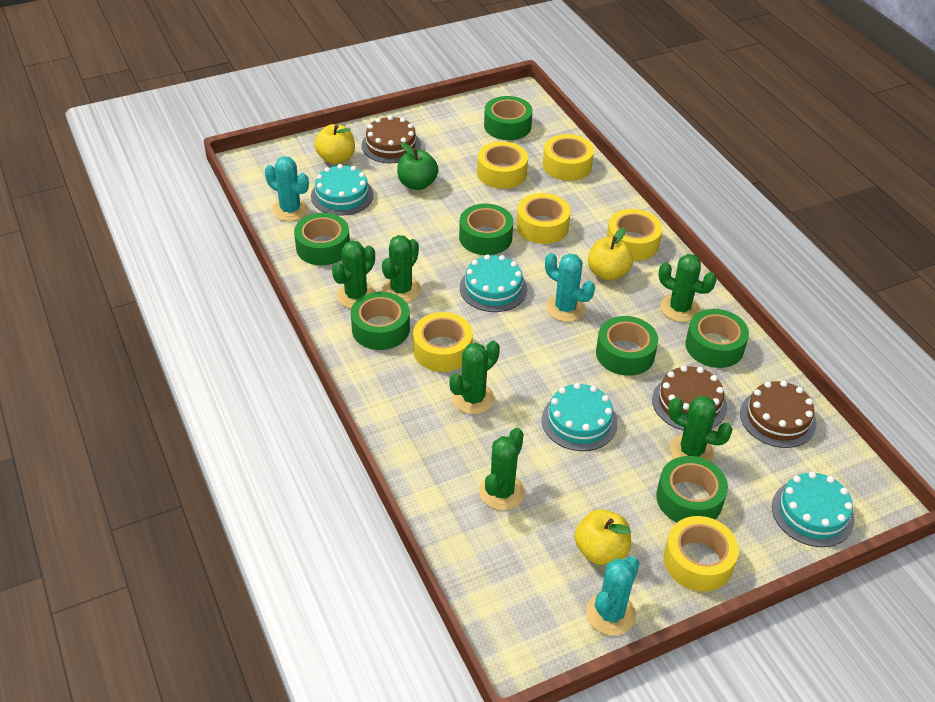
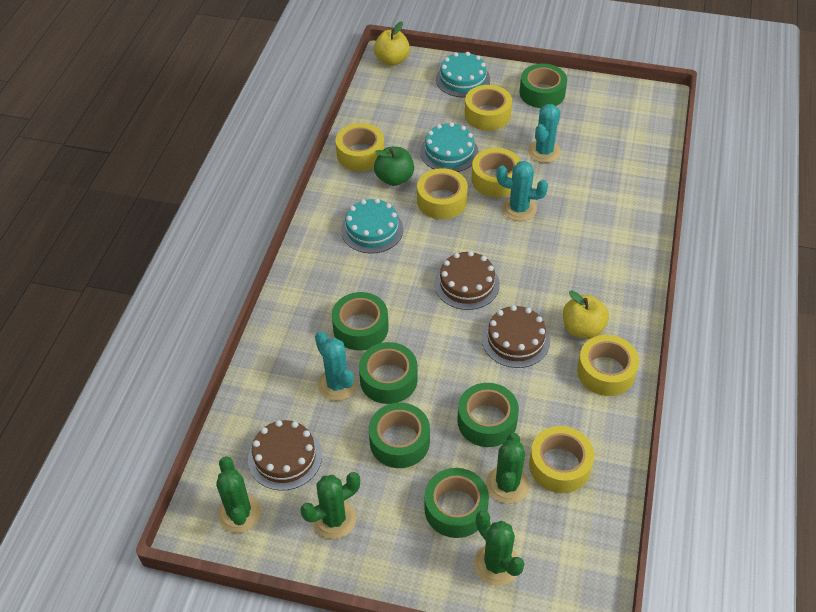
green cactus: 6 -> 4
green tape: 7 -> 6
turquoise cake: 4 -> 3
yellow apple: 3 -> 2

